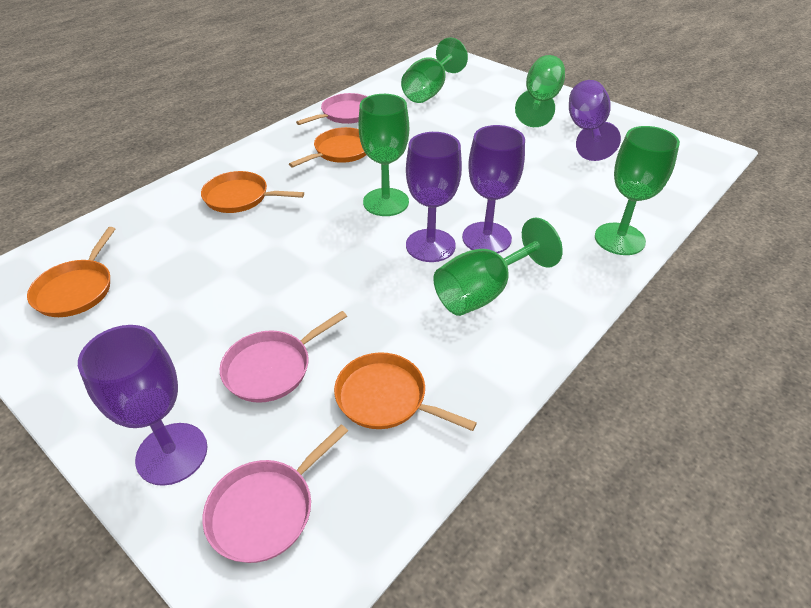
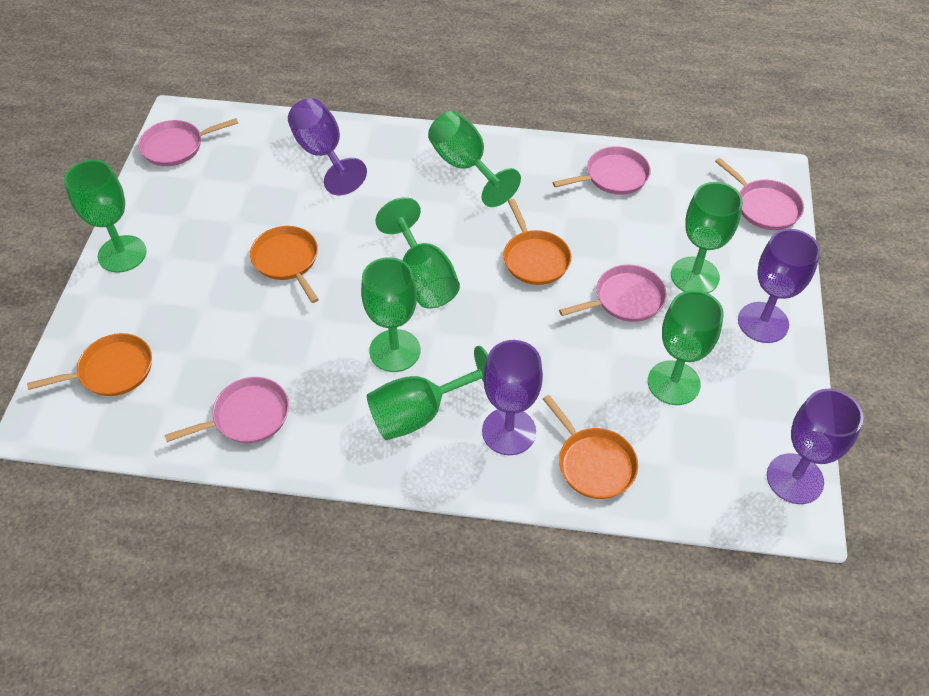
green goblet: 5 -> 7
pink pan: 3 -> 5

